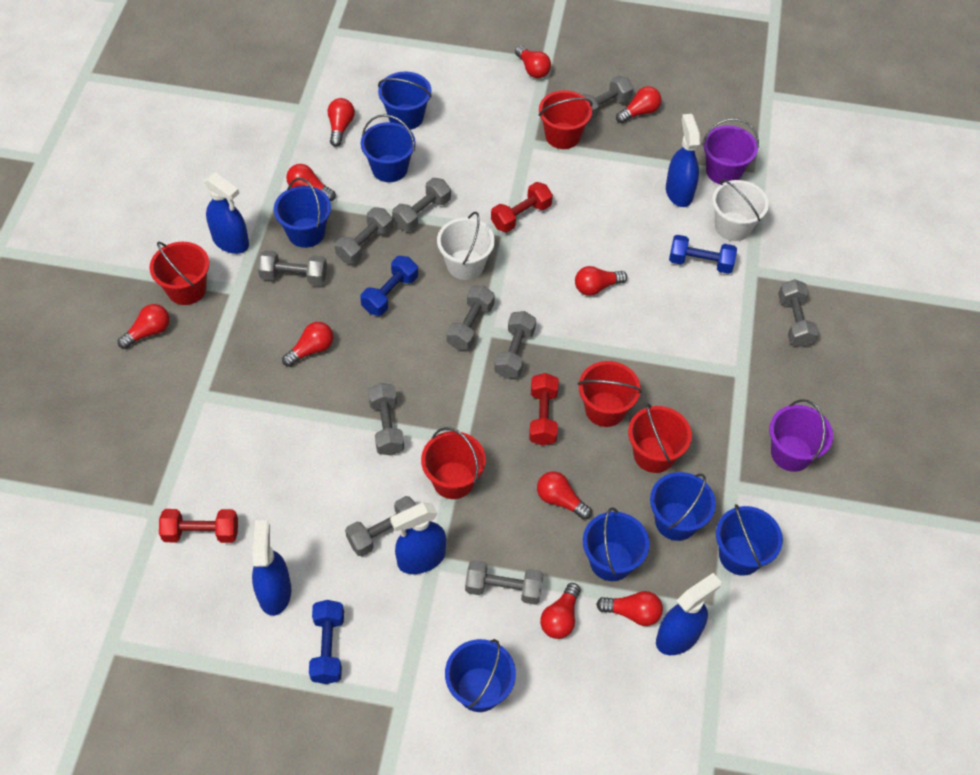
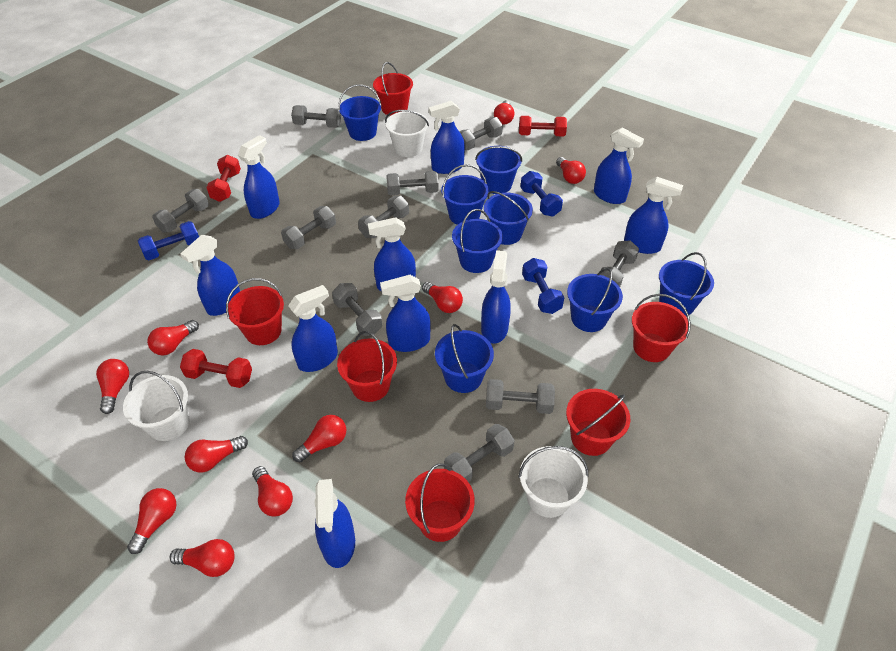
blue bucket: 7 -> 8
blue spray bottle: 5 -> 10
purple bucket: 2 -> 0
red bucket: 5 -> 6
white bucket: 2 -> 3

